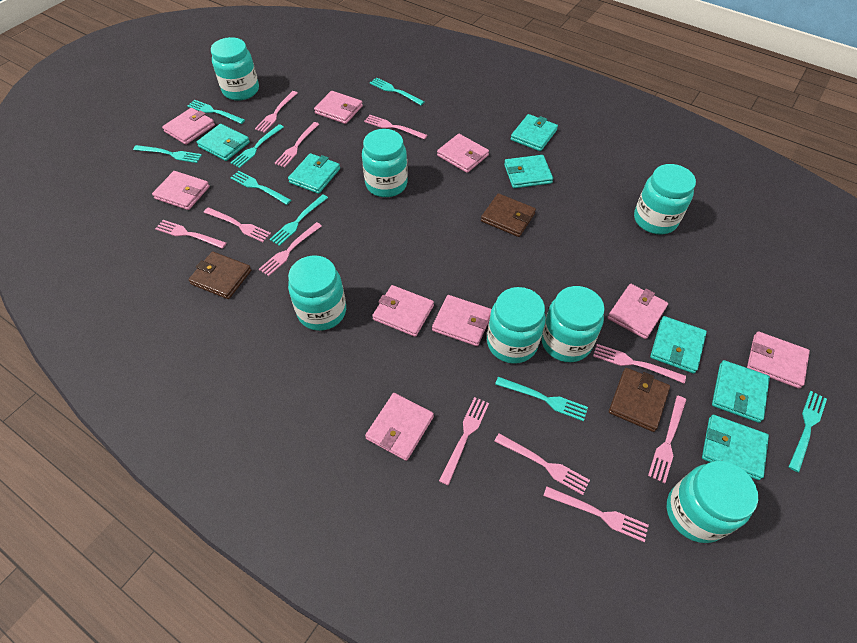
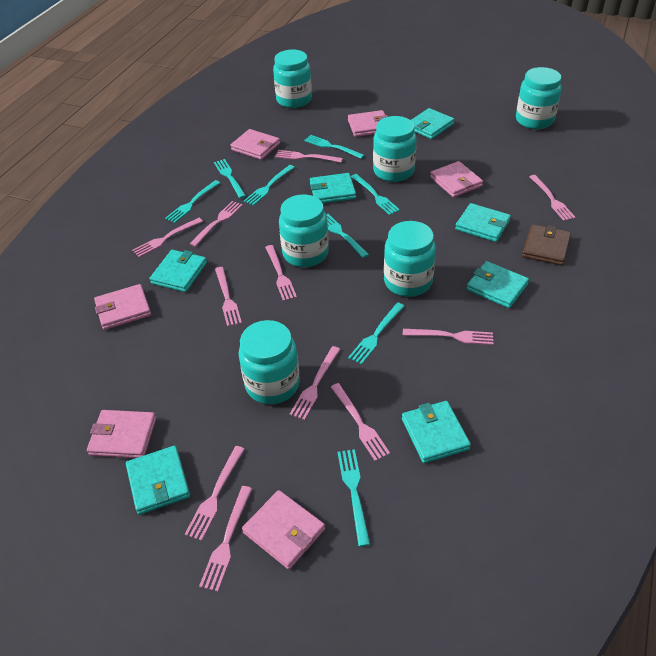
brown wallet: 3 -> 1
pink wallet: 9 -> 6
turquoise jar: 7 -> 6

